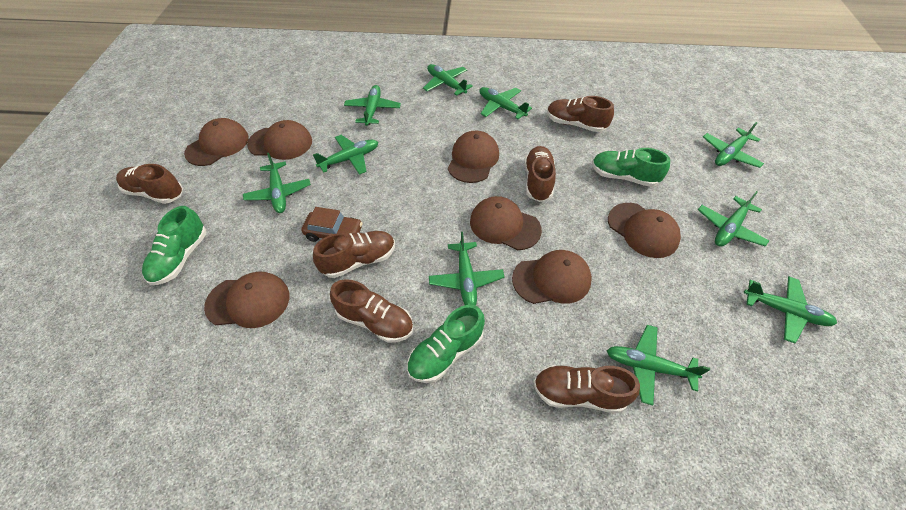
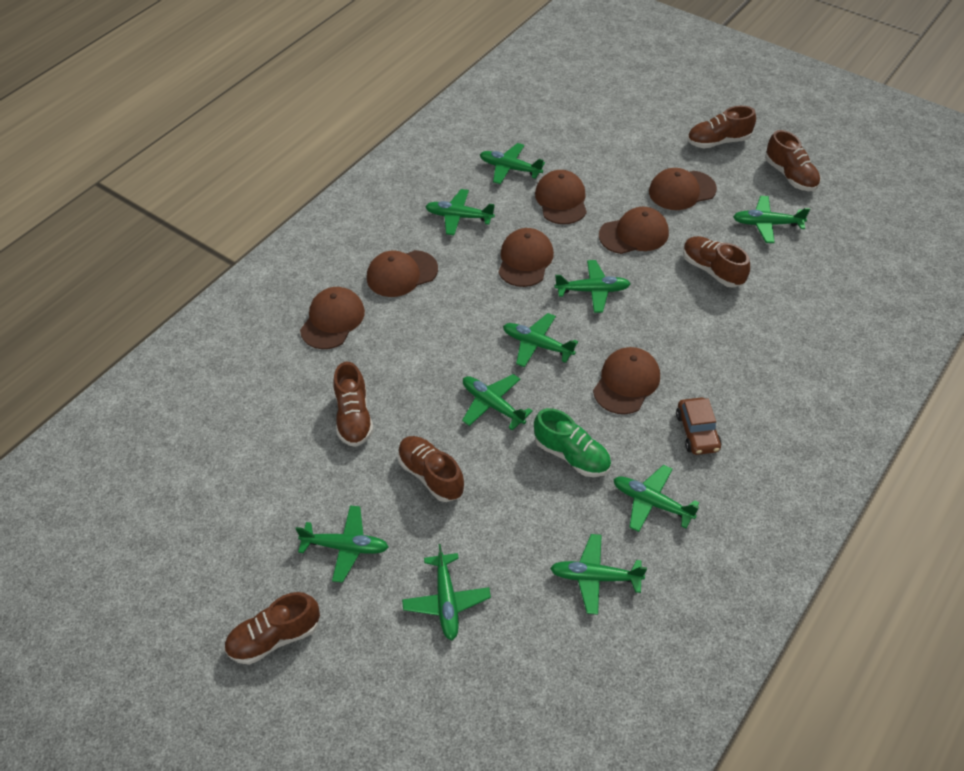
green shoe: 3 -> 1

